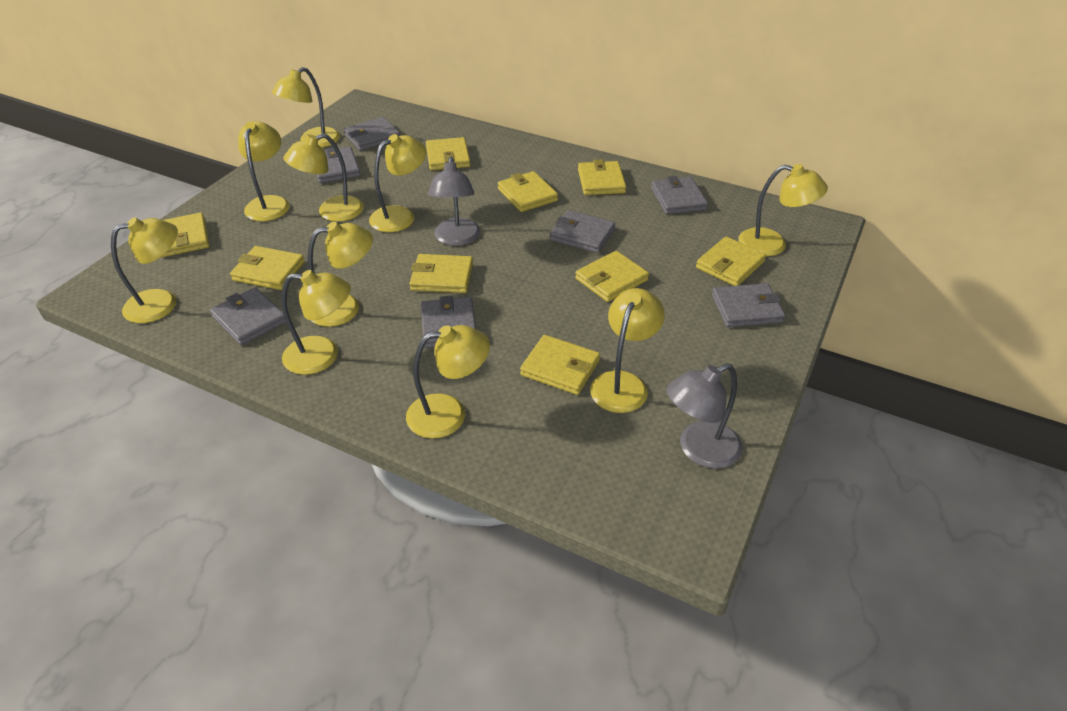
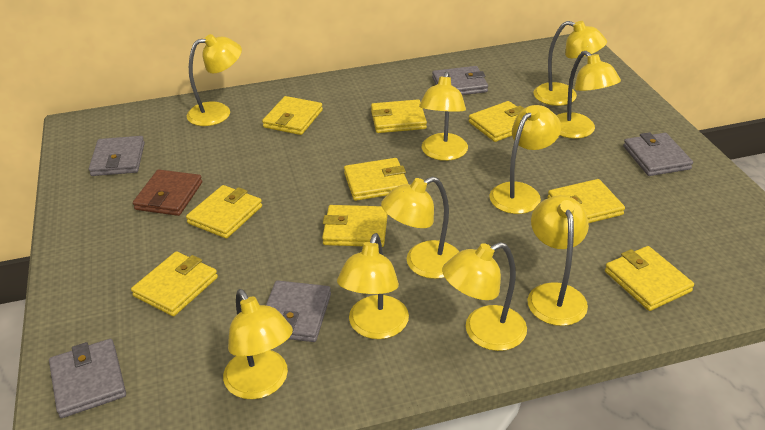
brown wallet: 0 -> 1
grey lamp: 2 -> 0
grey wallet: 7 -> 5

